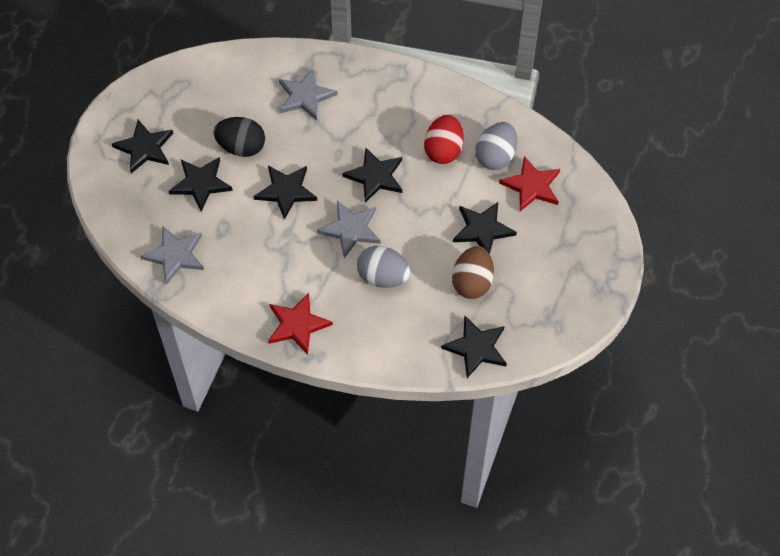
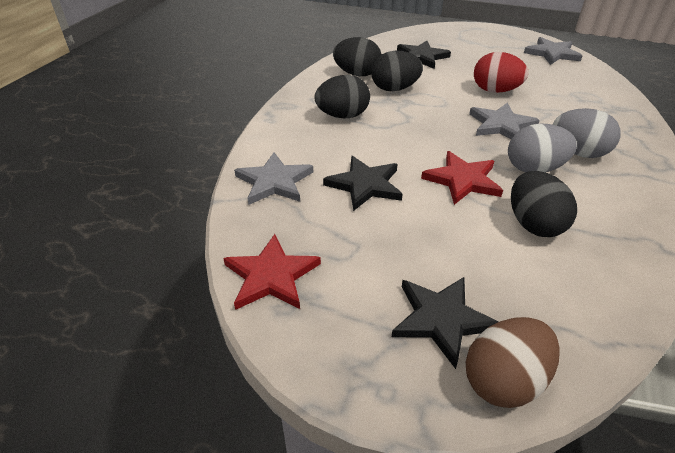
black egg: 1 -> 4
black star: 6 -> 3

